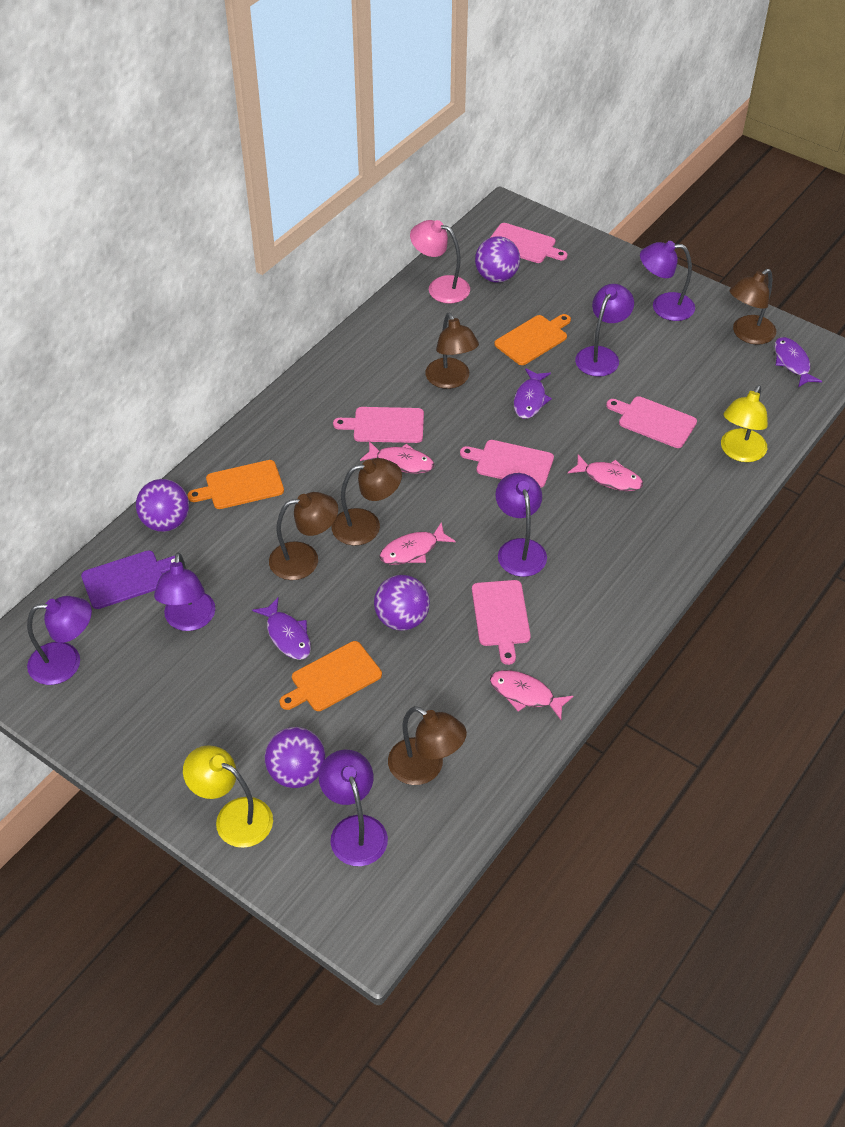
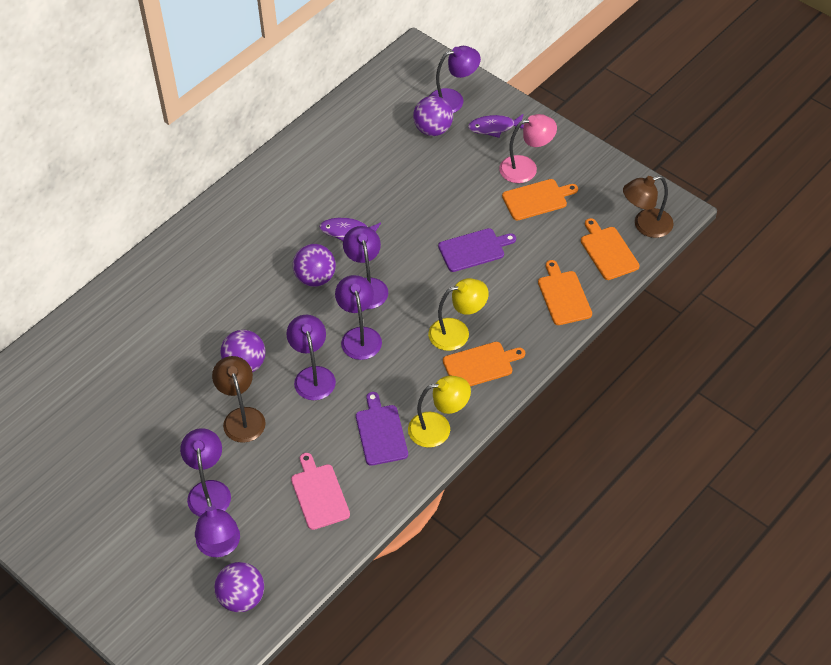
brown lamp: 5 -> 2
orange cutting board: 3 -> 4
pink cutting board: 5 -> 1
pink fish: 4 -> 0
purple cutting board: 1 -> 2
purple fish: 3 -> 2

